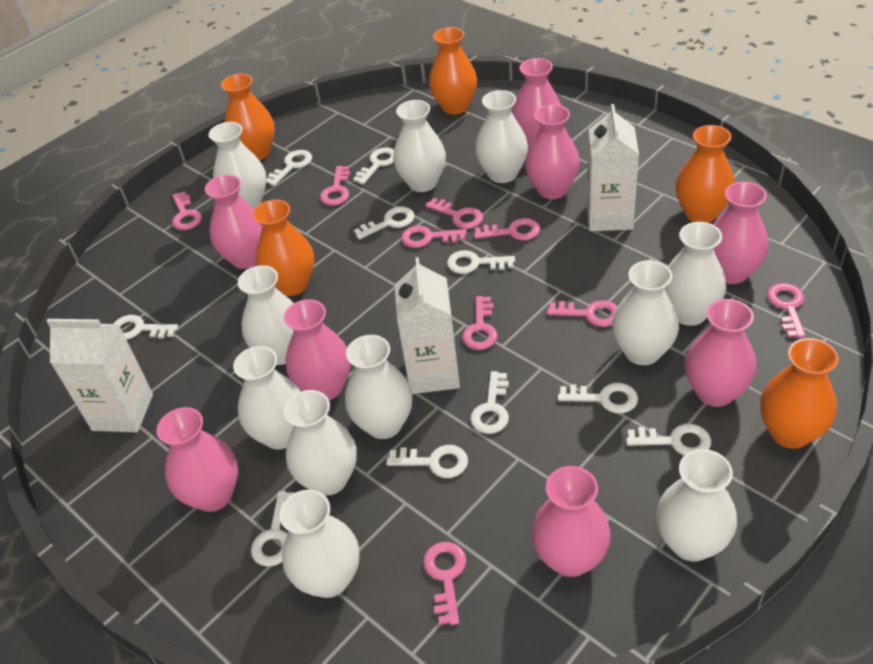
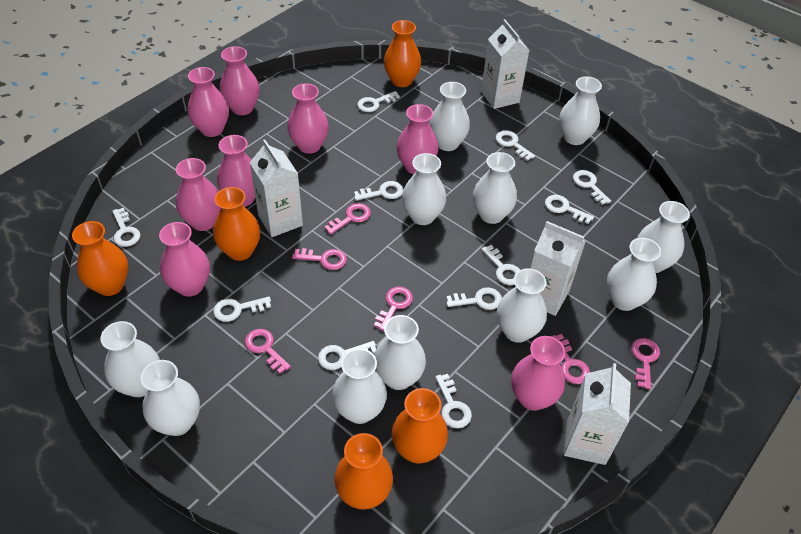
pink key: 9 -> 6
white carton: 3 -> 4
white key: 10 -> 11

